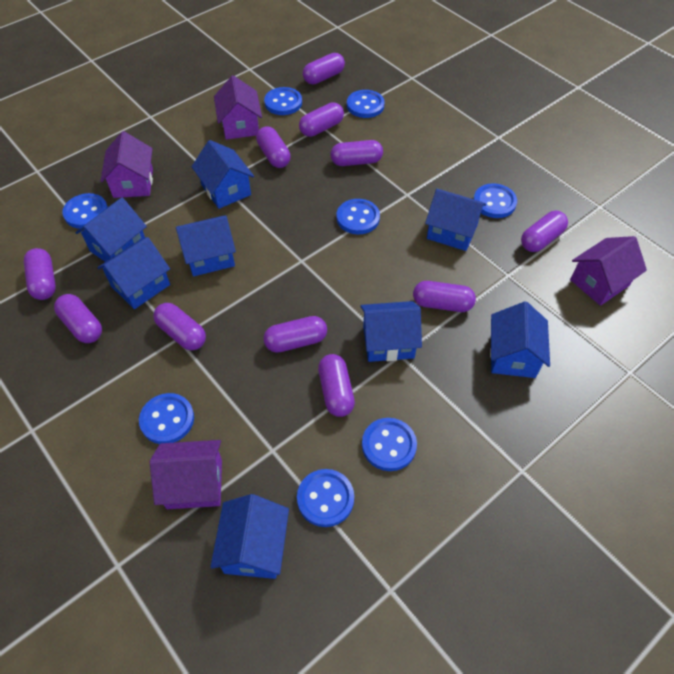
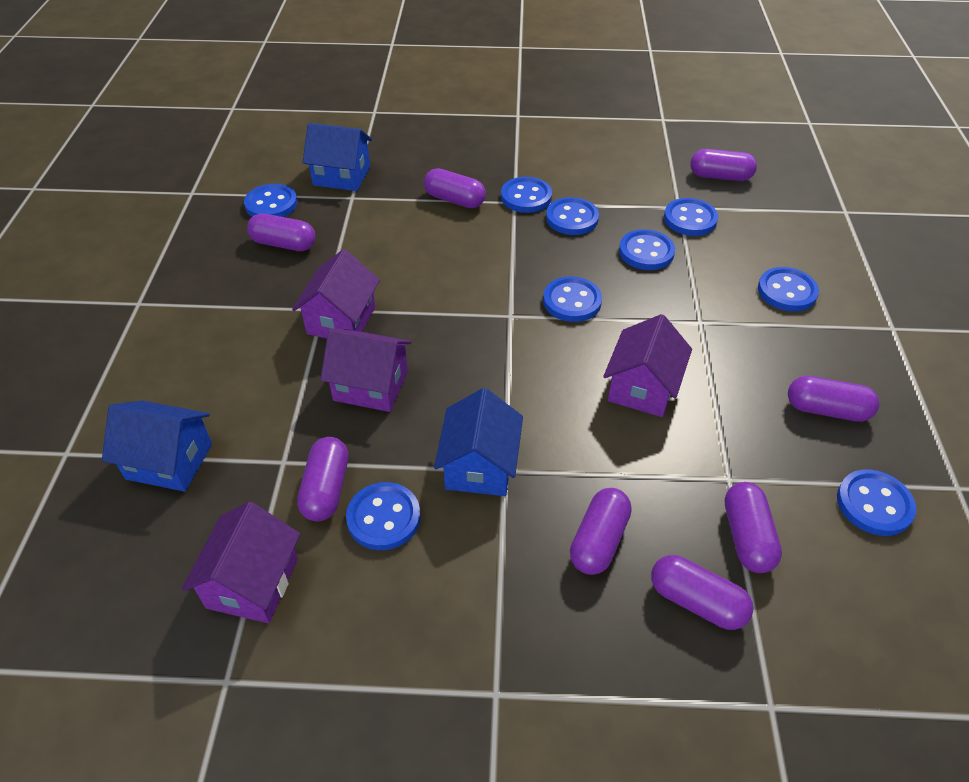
blue button: 8 -> 9
blue house: 8 -> 3
purple capsule: 11 -> 8

